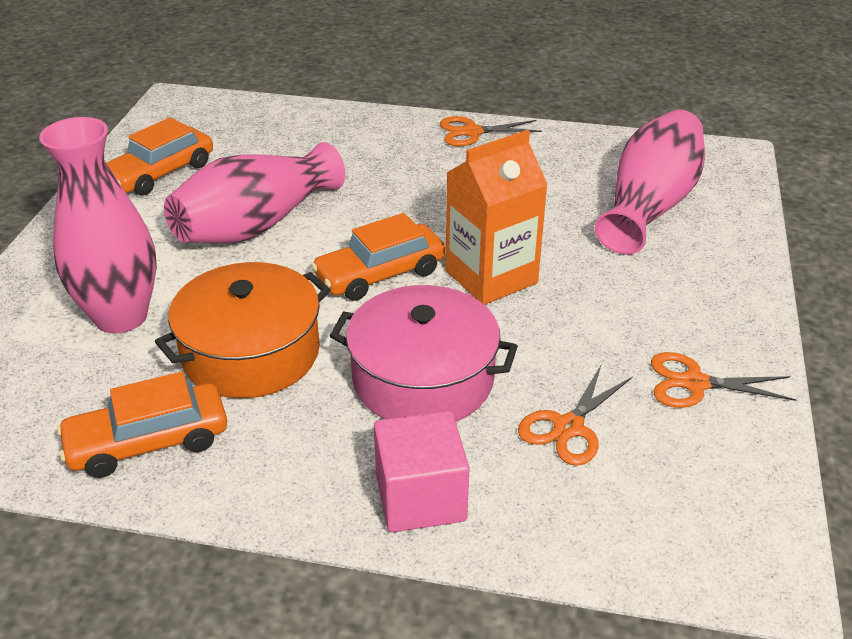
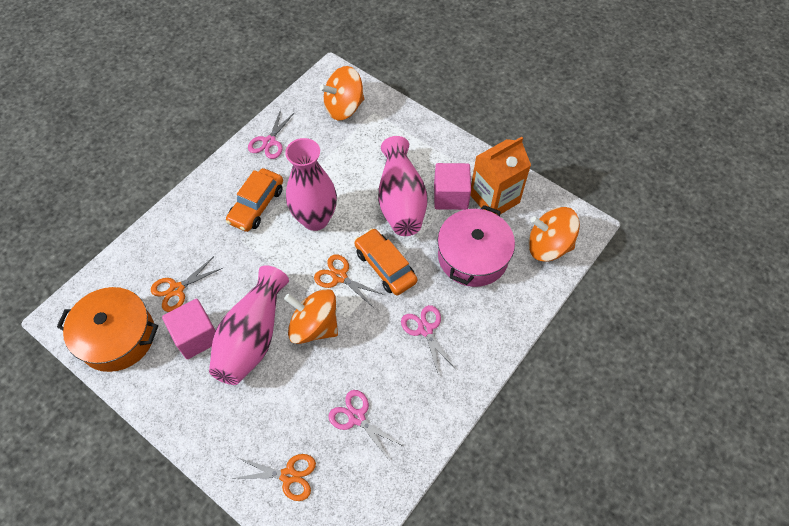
orange car: 3 -> 2
orange spinning top: 0 -> 3
pink cube: 1 -> 2
pink scissors: 0 -> 3

